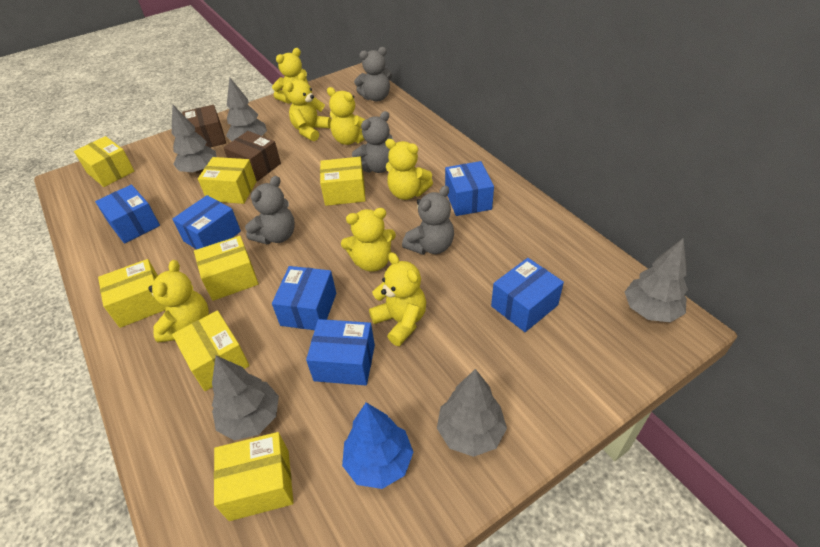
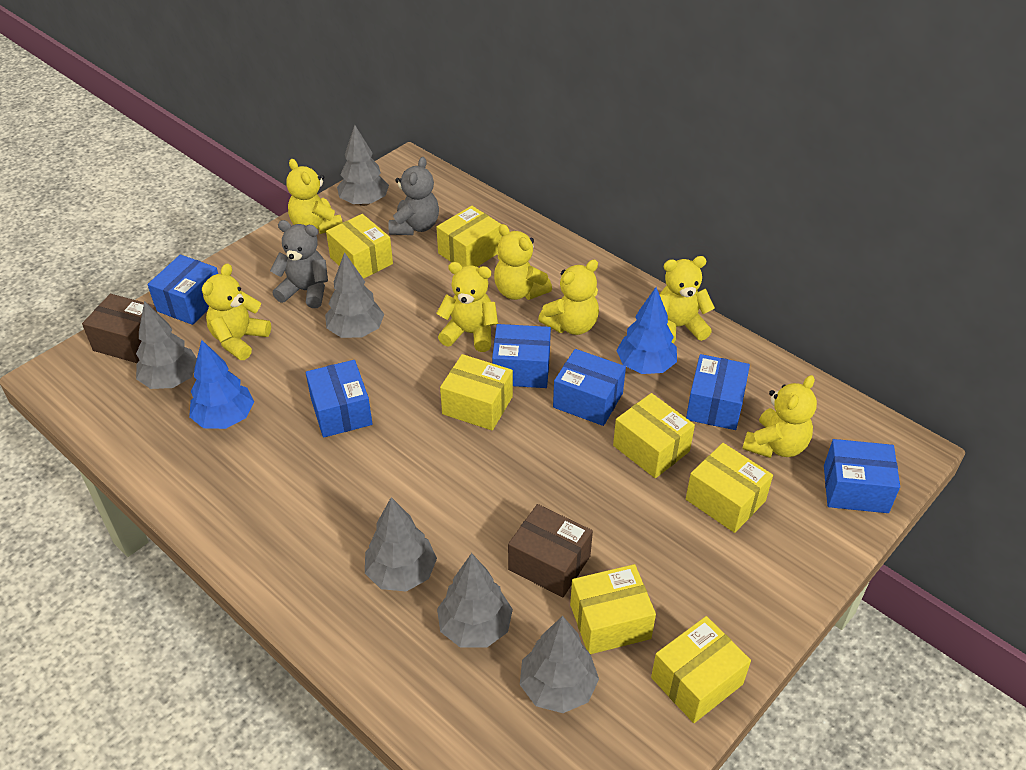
blue tree: 1 -> 2
grey teddy bear: 4 -> 2
grey tree: 5 -> 6

